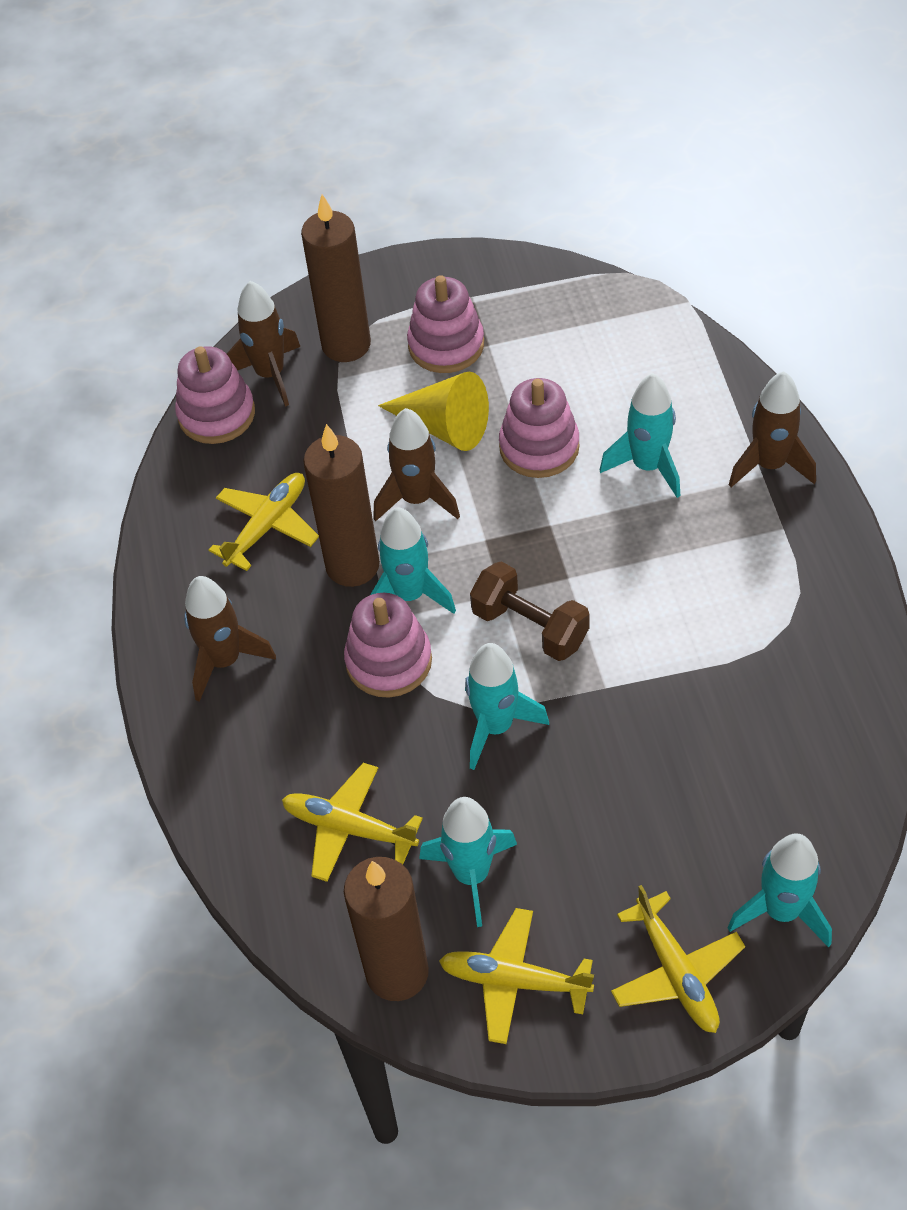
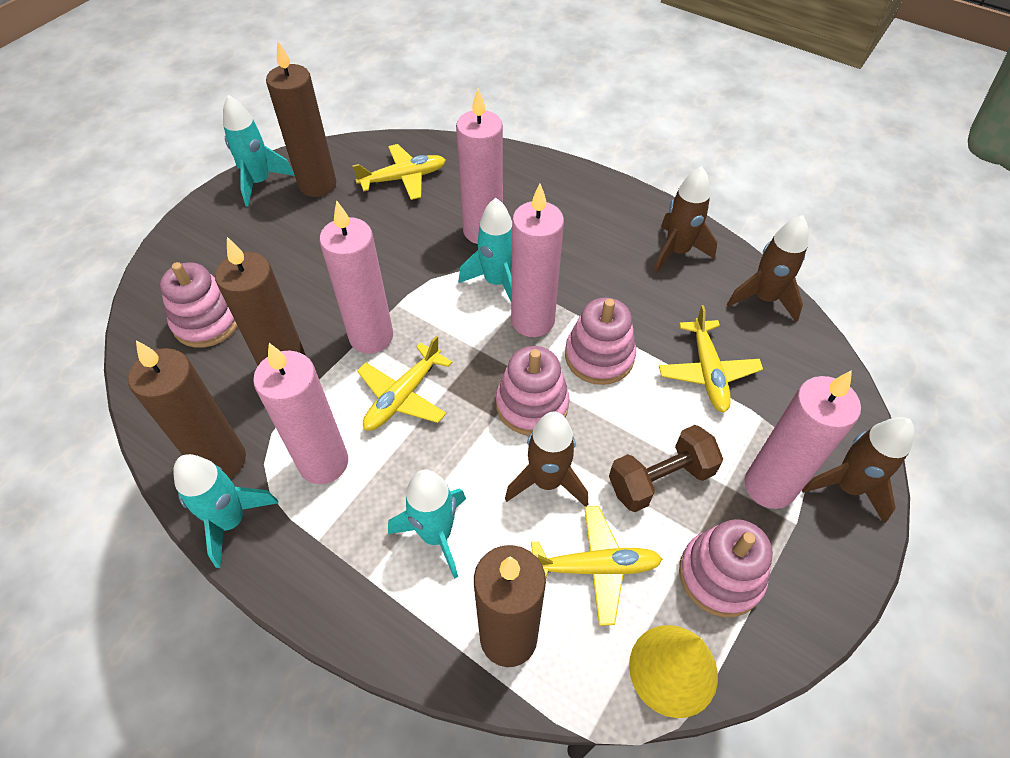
brown candle: 3 -> 4
pink candle: 0 -> 5
turquoise rocket: 5 -> 4

